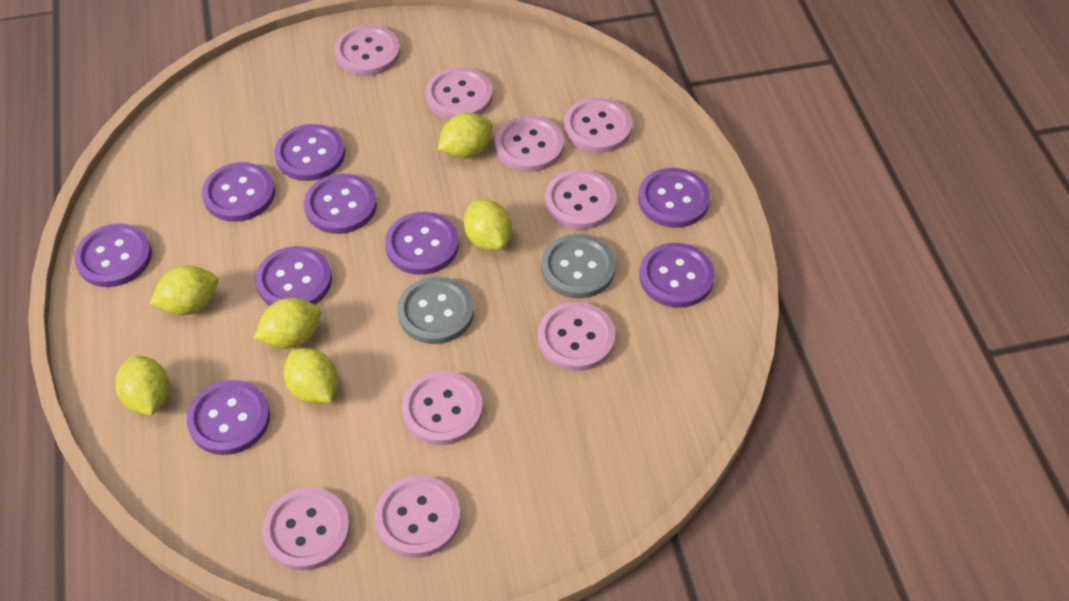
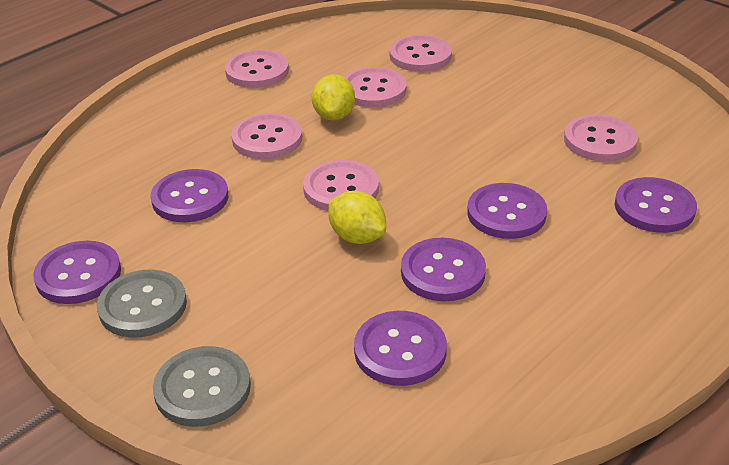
pink button: 9 -> 6
purple button: 9 -> 6
yellow lemon: 6 -> 2

